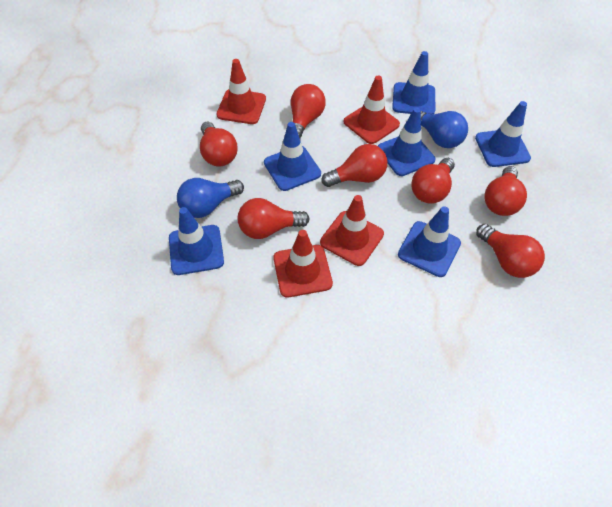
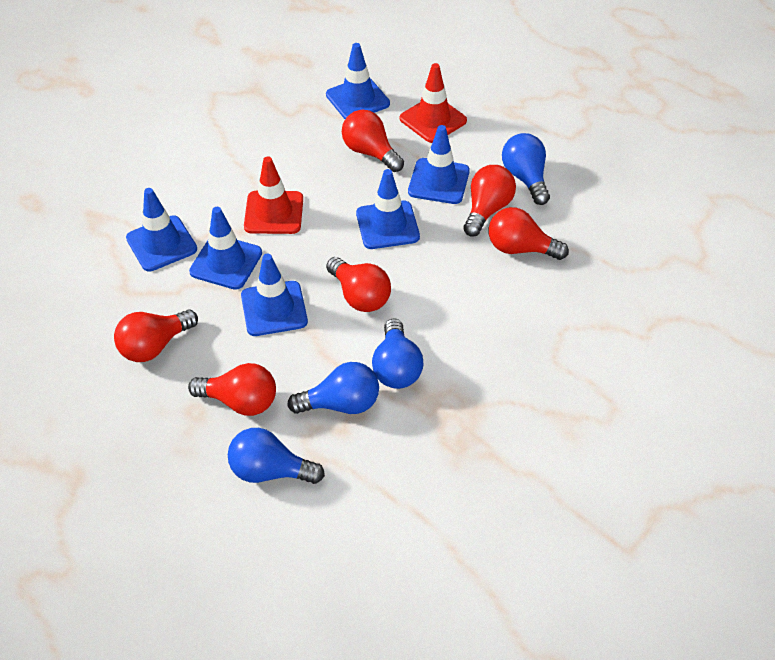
blue light bulb: 2 -> 4
red light bulb: 7 -> 6
red traffic cone: 4 -> 2

